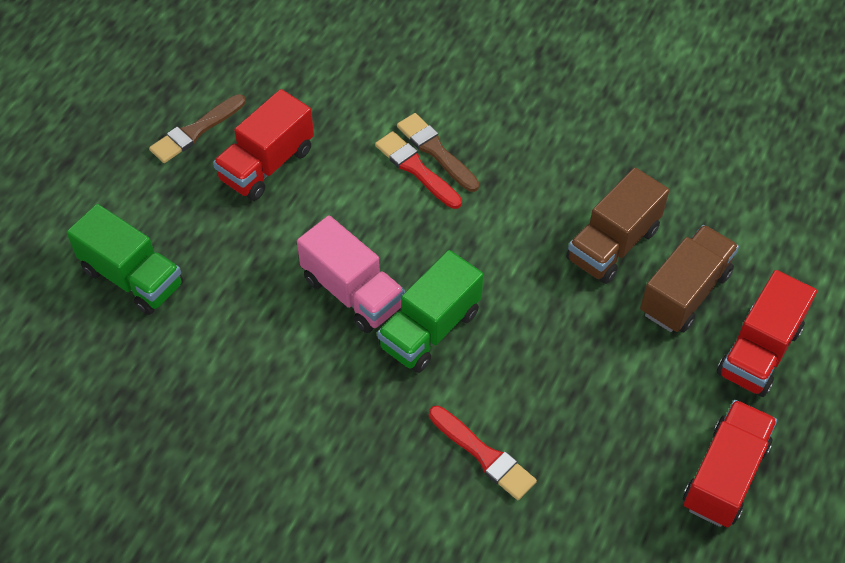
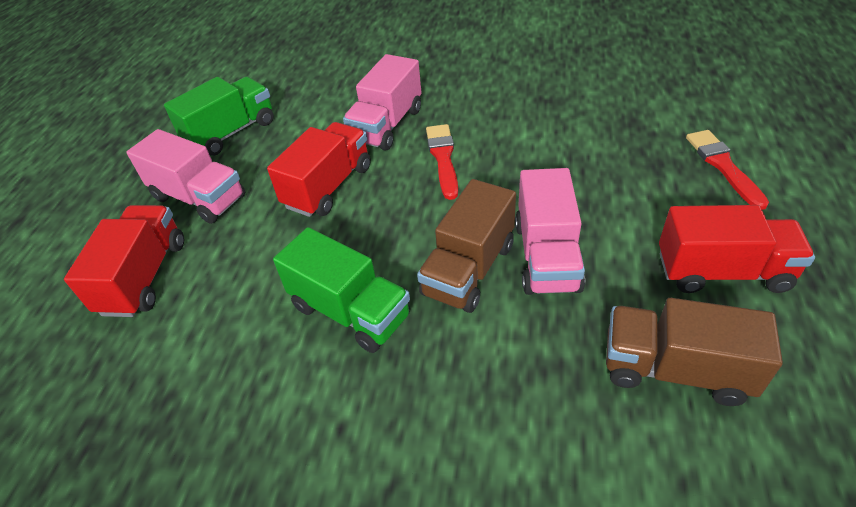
brown brush: 2 -> 0
pink truck: 1 -> 3

